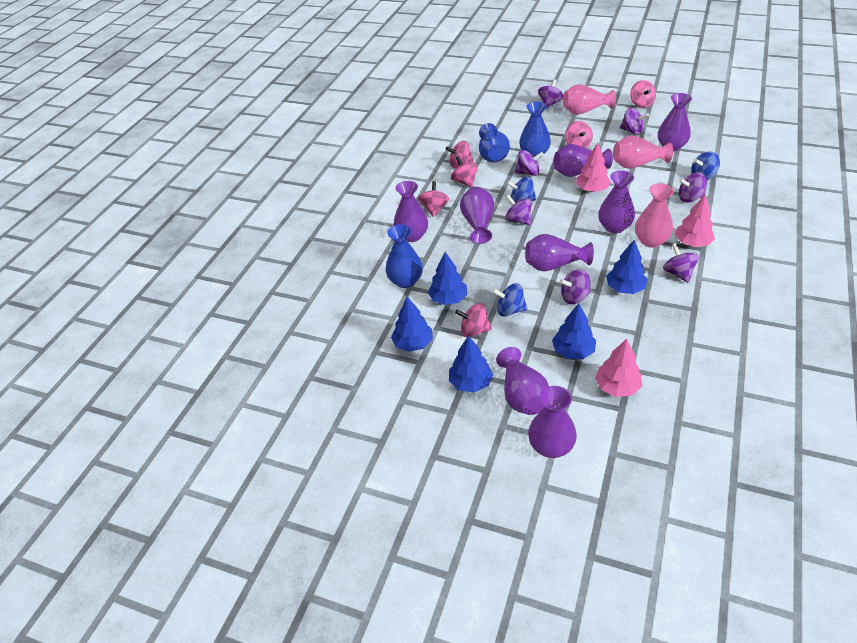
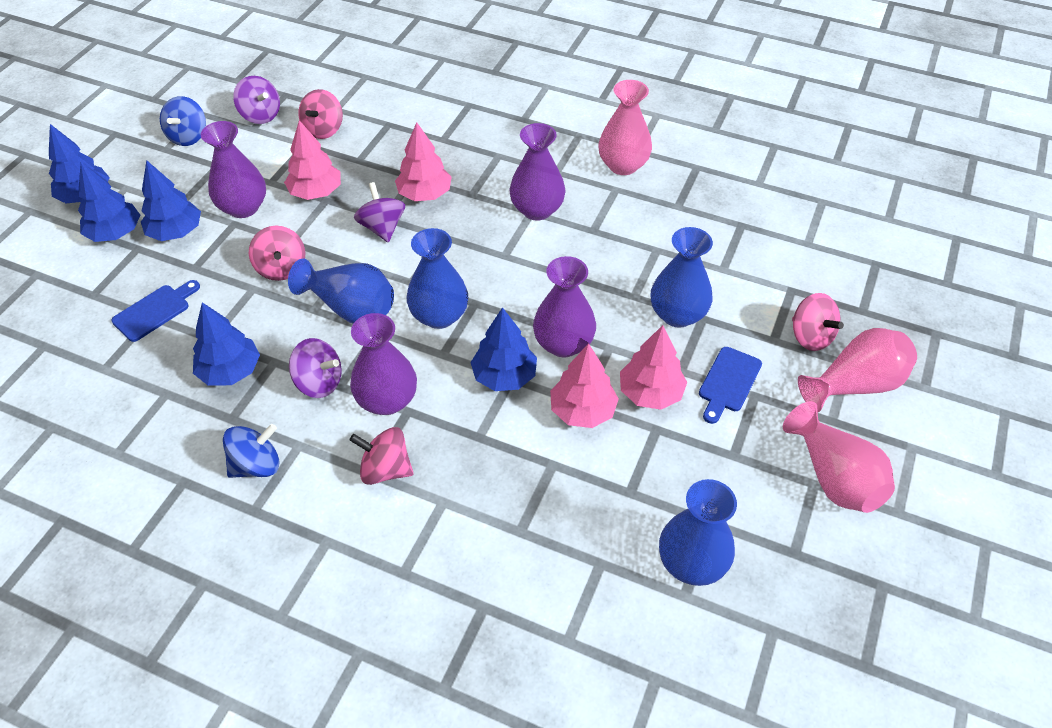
blue cutting board: 0 -> 2
blue spinning top: 3 -> 2
blue vase: 3 -> 4
pink spinning top: 6 -> 4
pink tree: 3 -> 4
purple spinning top: 7 -> 3
purple vase: 8 -> 4

